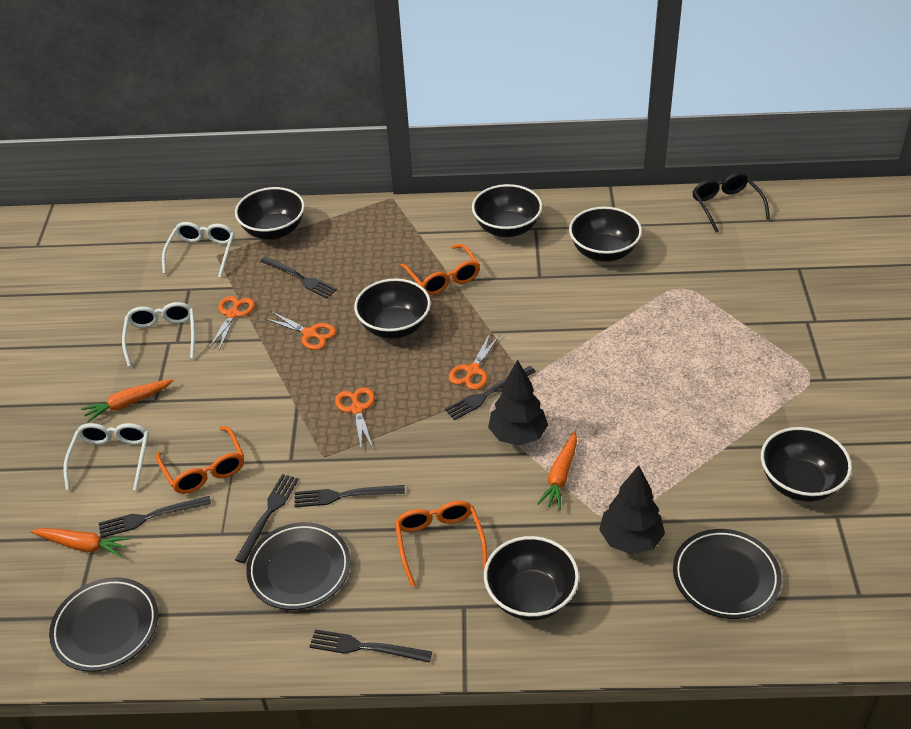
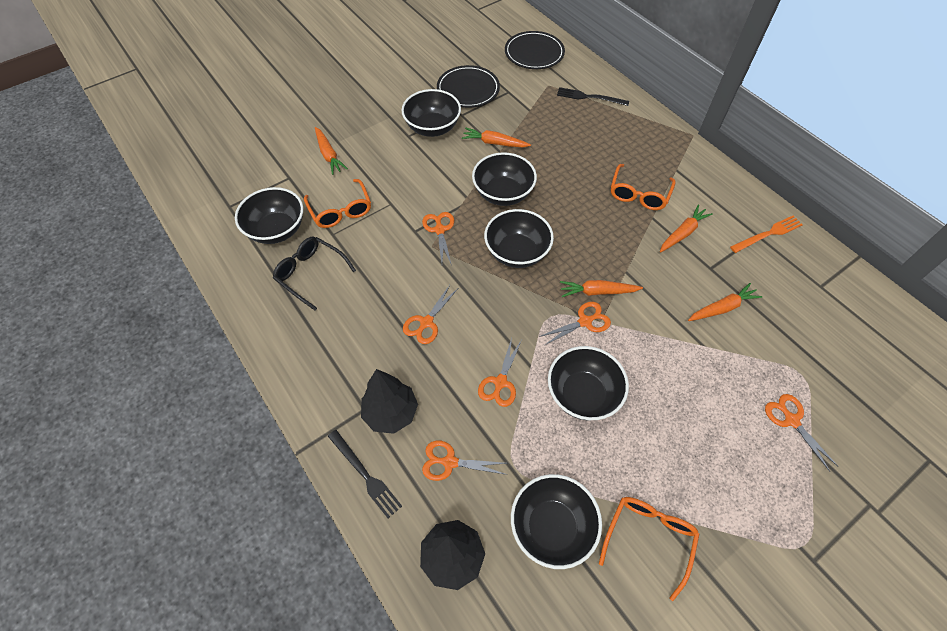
black fork: 6 -> 2
black plate: 3 -> 2
orange carrot: 3 -> 5
orange fork: 0 -> 1
orange scissors: 4 -> 6
white glasses: 3 -> 0

